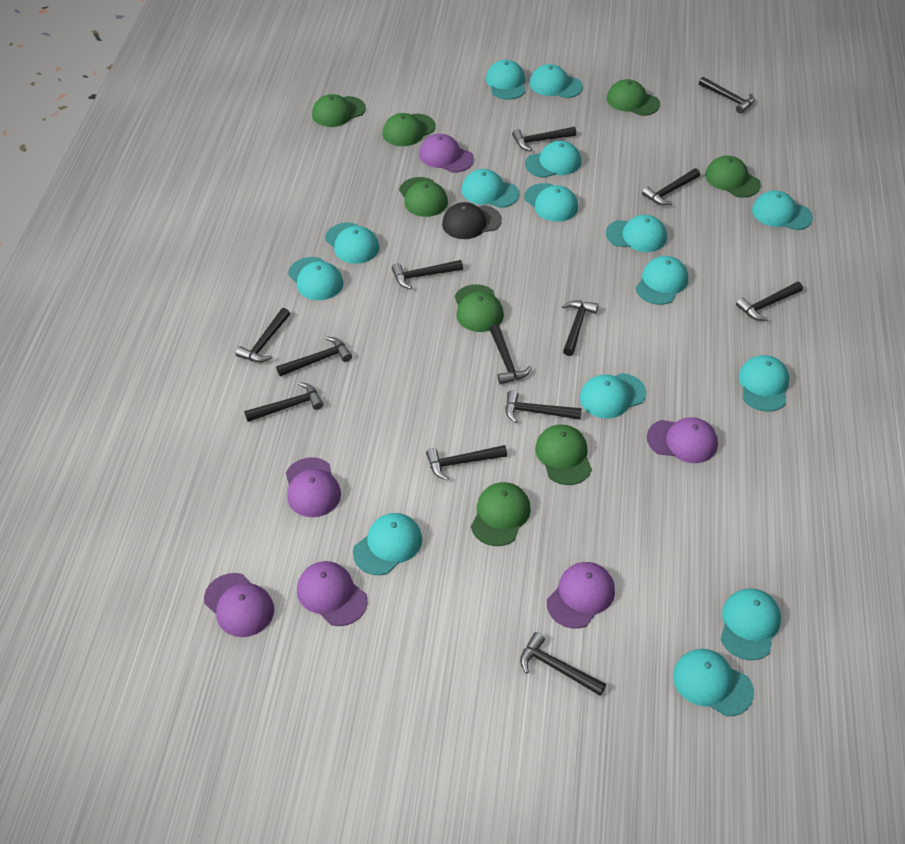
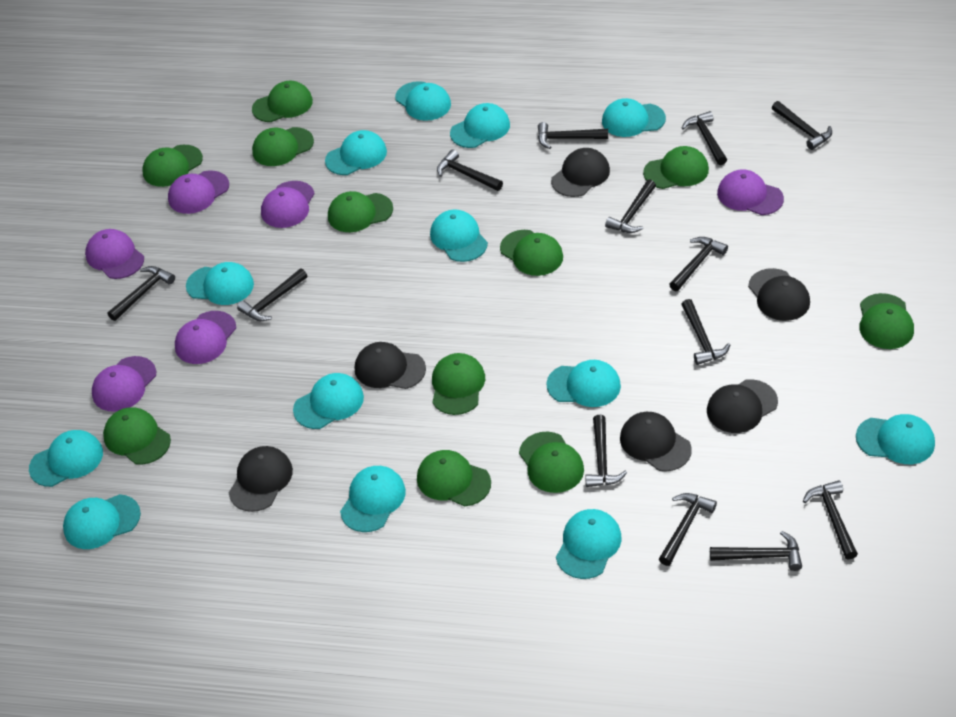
black cap: 1 -> 6
green cap: 8 -> 11
turquoise cap: 15 -> 13

